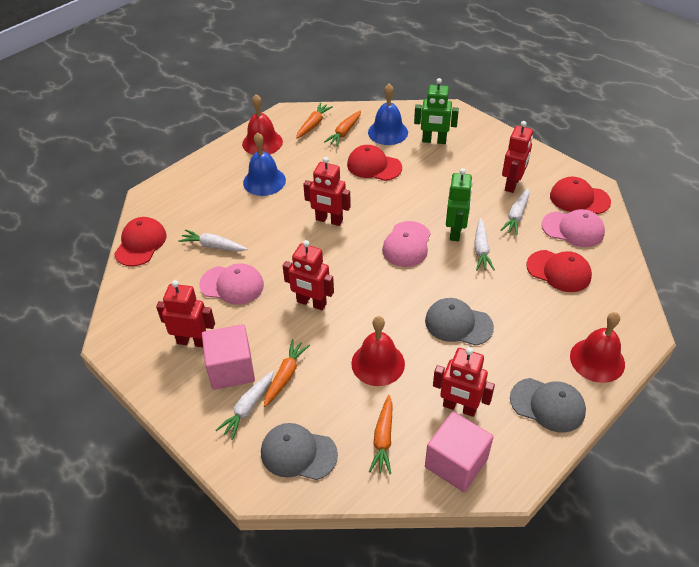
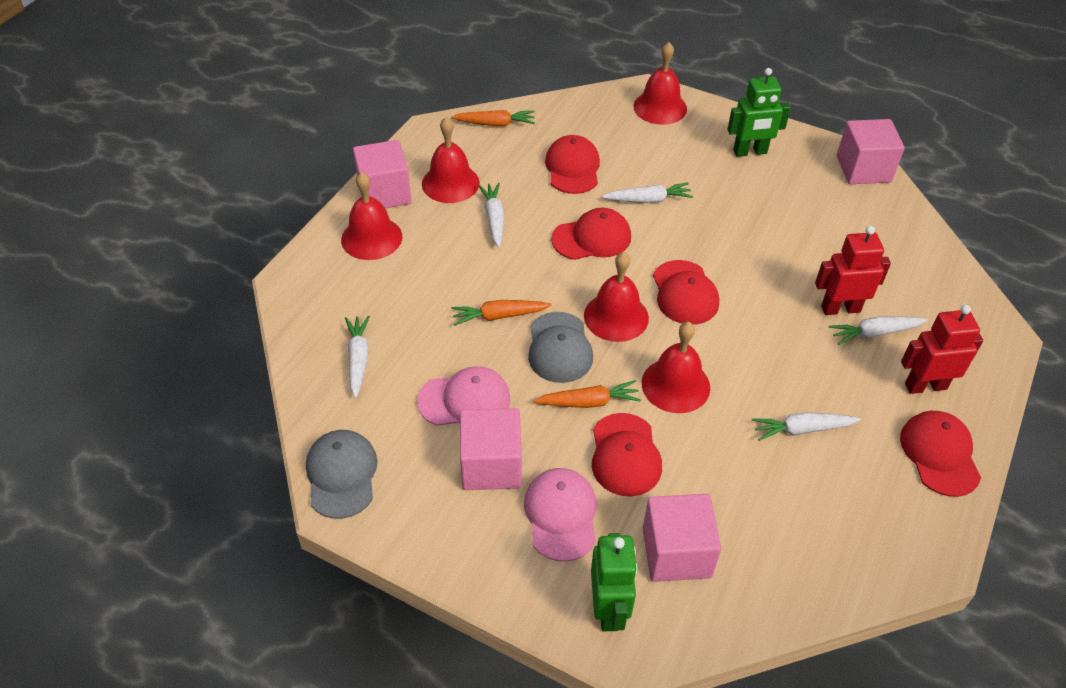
blue bell: 2 -> 0
grey cap: 3 -> 2
orange carrot: 4 -> 3
pink cap: 3 -> 2
pink cube: 2 -> 4
red bell: 3 -> 5
red cap: 4 -> 5
red robot: 5 -> 2
white carrot: 4 -> 5

